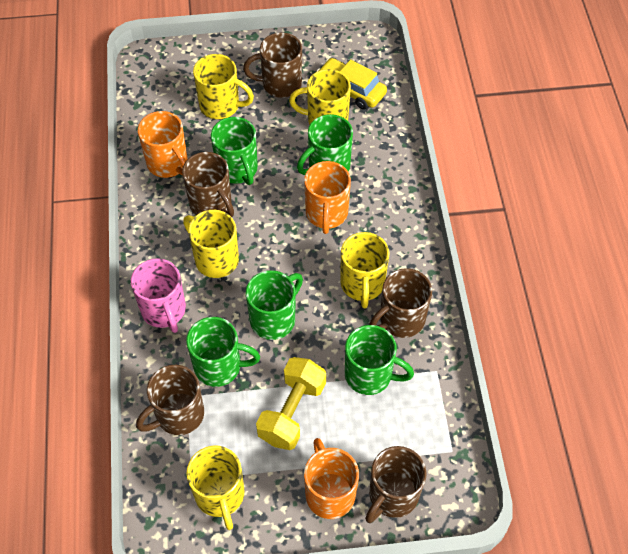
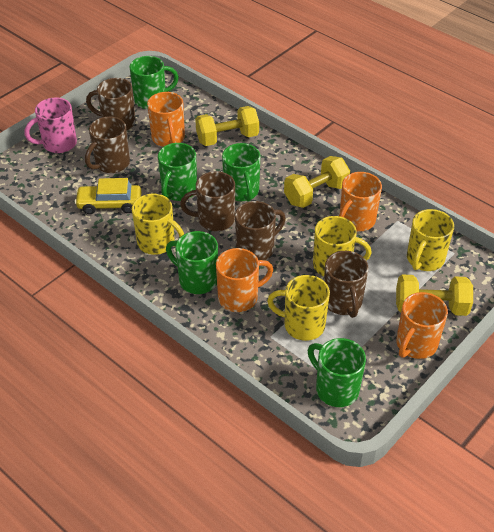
orange mug: 3 -> 4
yellow dumbbell: 1 -> 3
yellow mug: 5 -> 4

